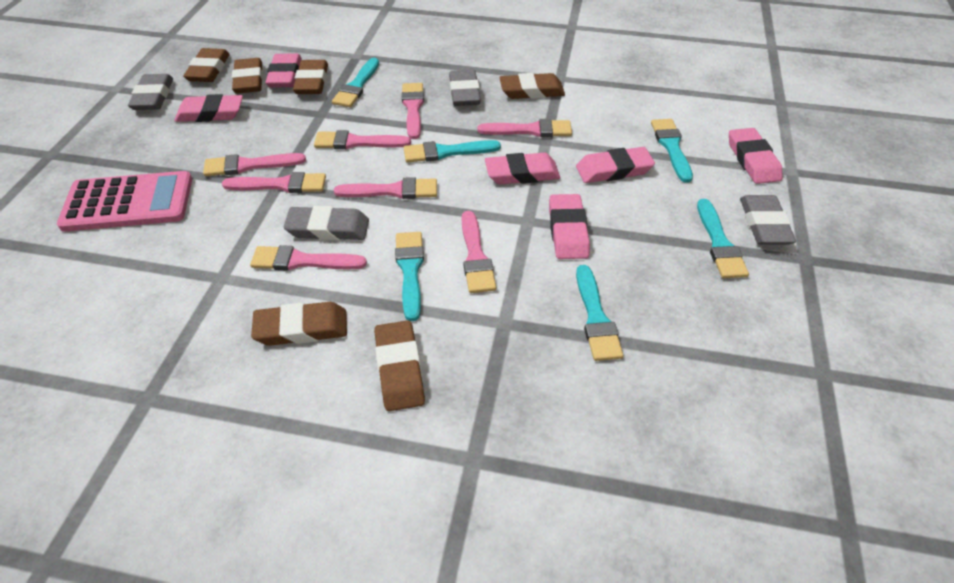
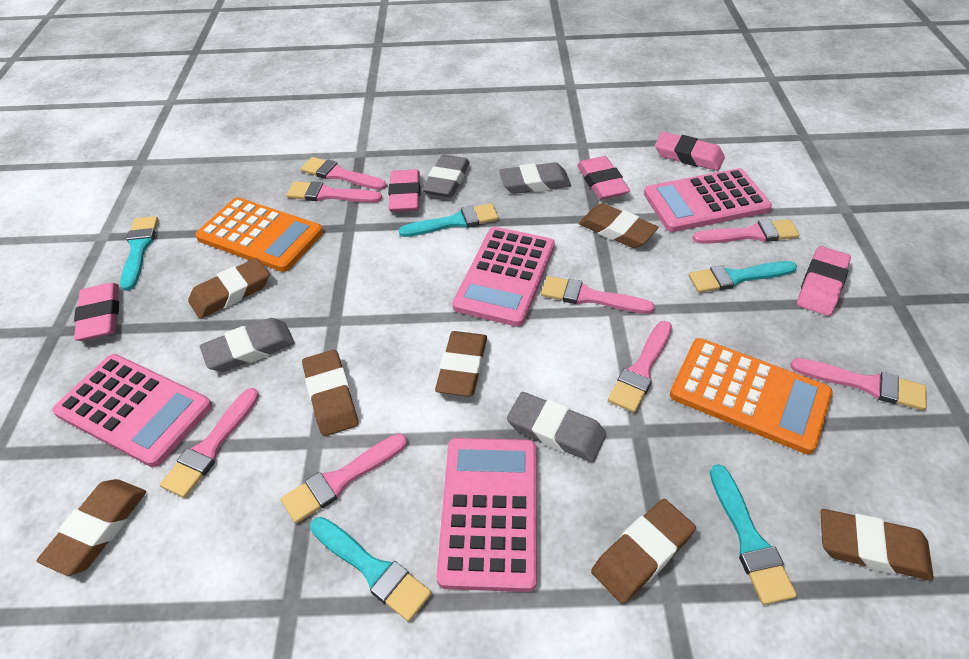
brown eraser: 6 -> 7
orange calculator: 0 -> 2
pink calculator: 1 -> 4
pink eraser: 6 -> 5
turquoise brush: 6 -> 5

